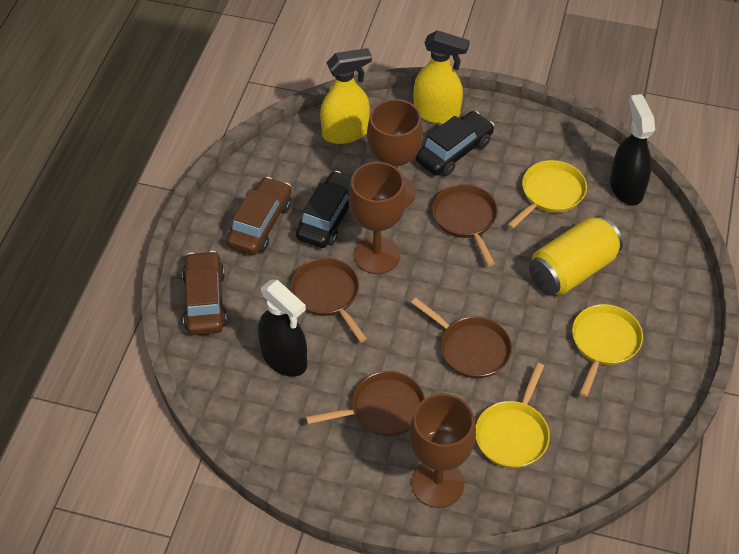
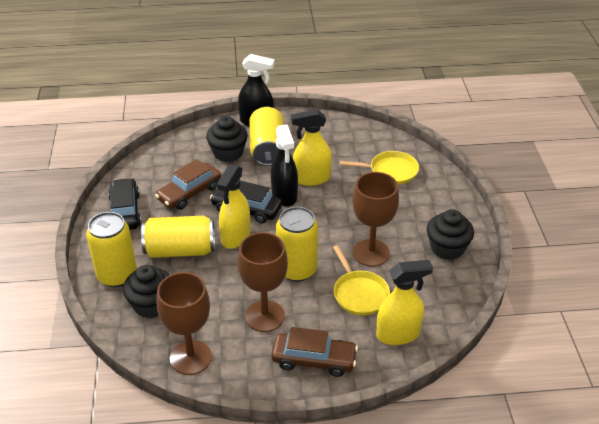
black cupcake: 0 -> 3
brown pan: 4 -> 0
yellow can: 1 -> 4
yellow pan: 3 -> 2
yellow spray bottle: 2 -> 3

